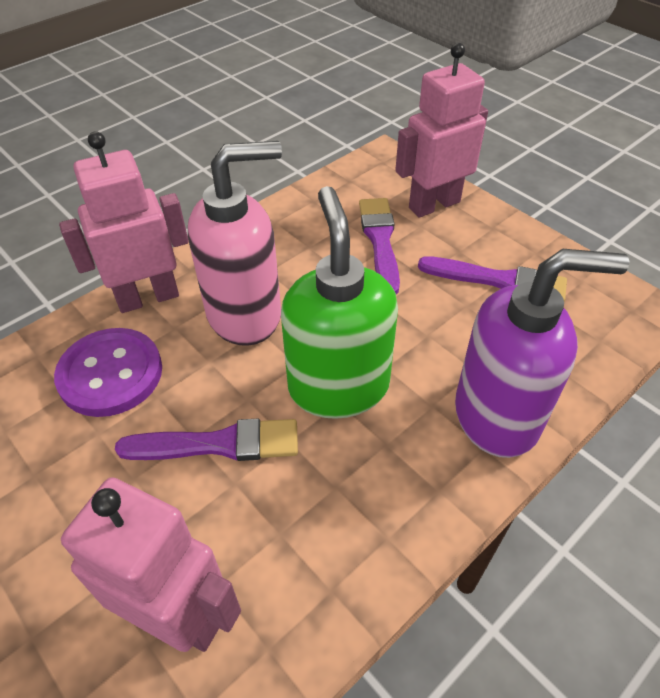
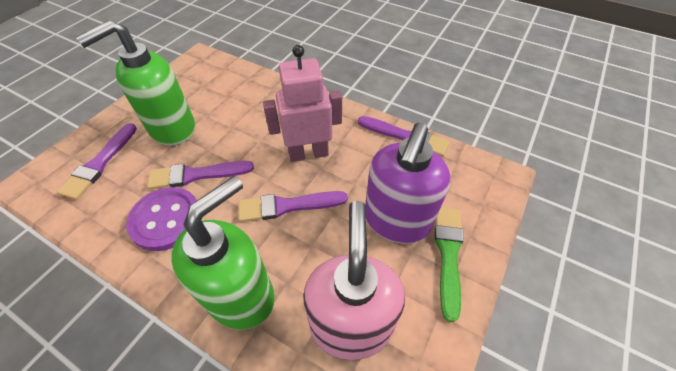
green brush: 0 -> 1
green soap dispenser: 1 -> 2
pink robot: 3 -> 1
purple brush: 3 -> 4

